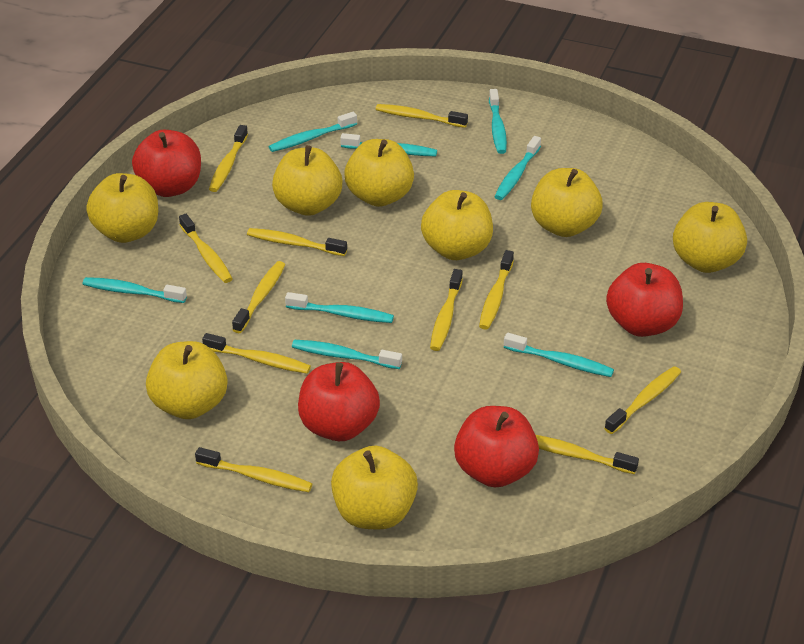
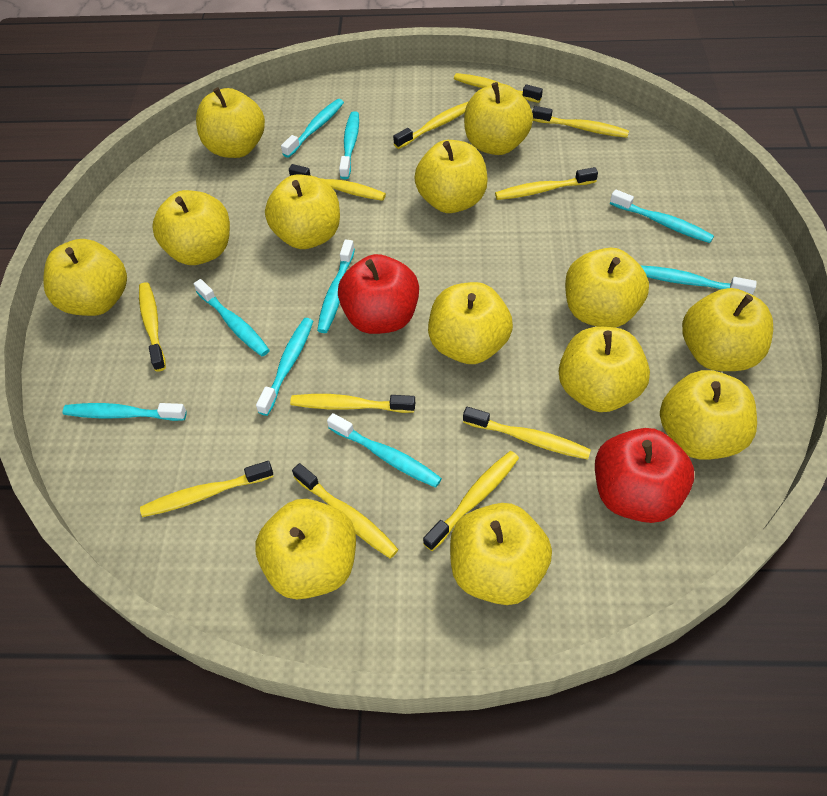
red apple: 4 -> 2
turquoise toothbrush: 8 -> 9
yellow apple: 8 -> 13

